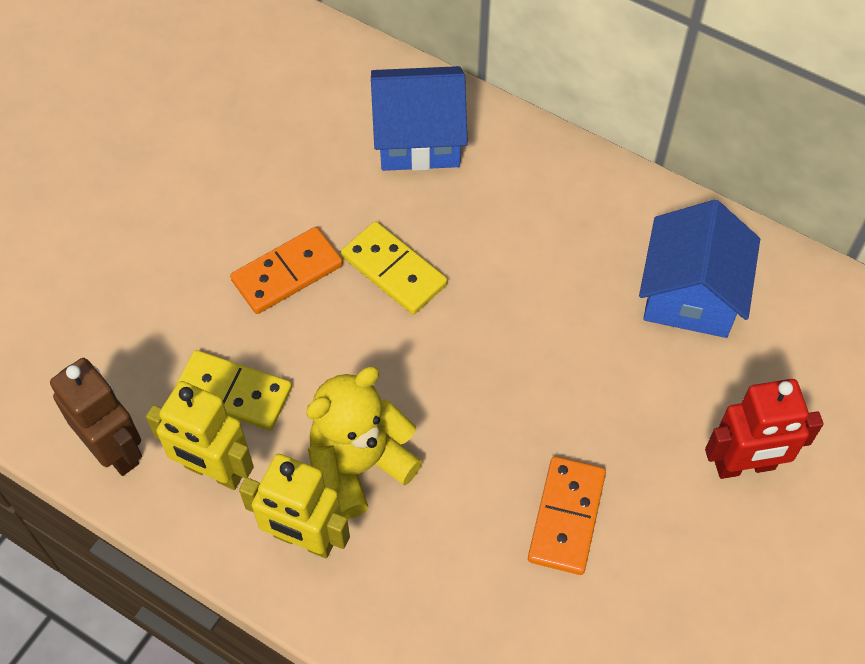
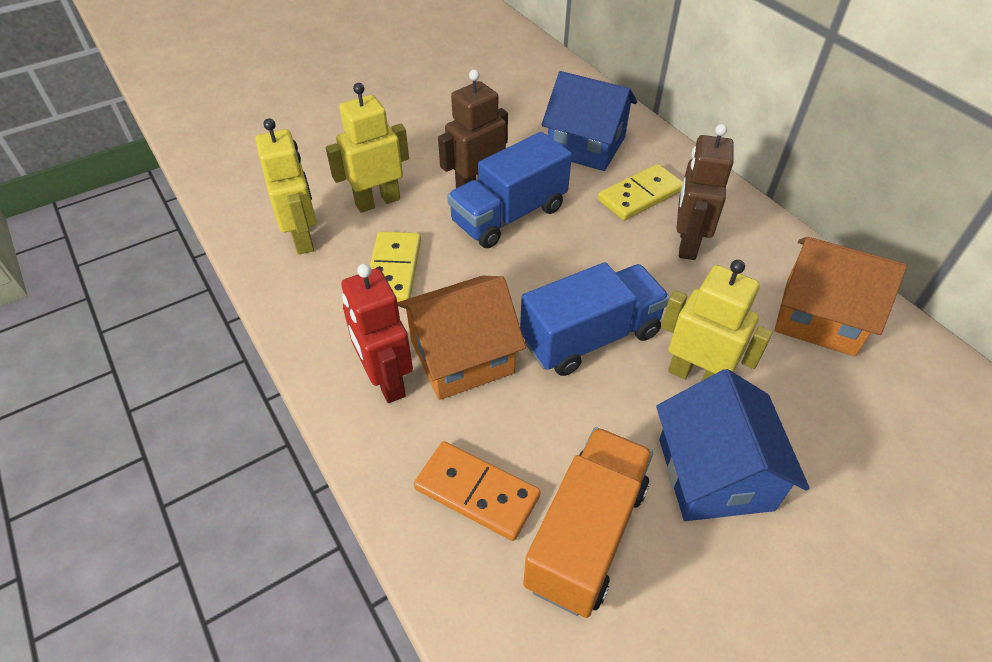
blue truck: 0 -> 2
brown robot: 1 -> 2
orange domino: 2 -> 1
orange house: 0 -> 2
orange truck: 0 -> 1
yellow robot: 2 -> 3
yellow teddy bear: 1 -> 0

